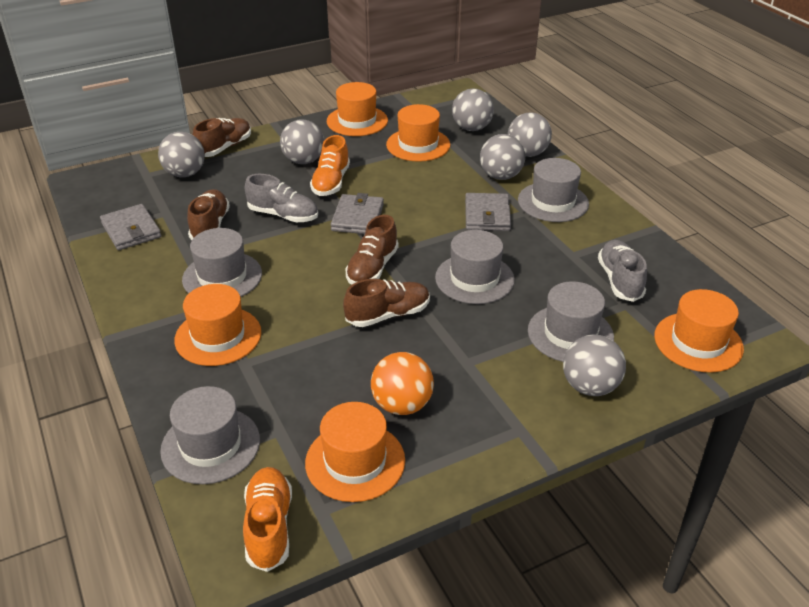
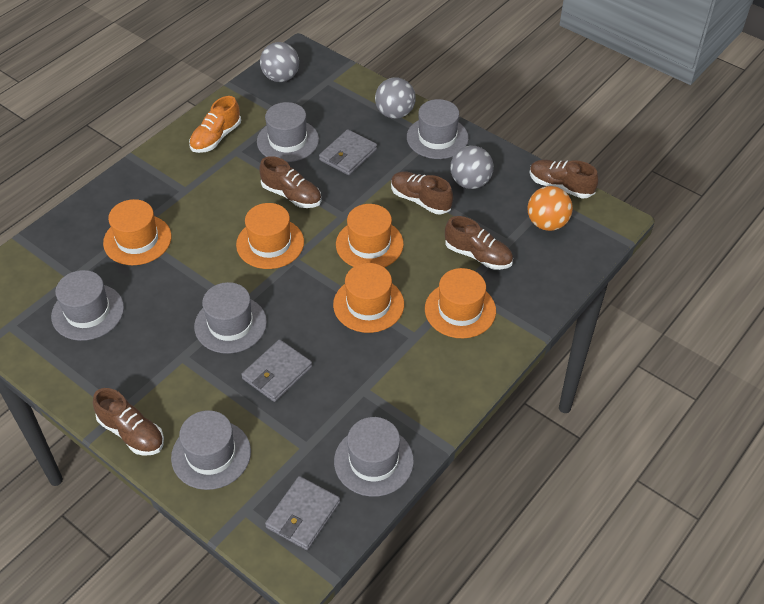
brown shoe: 4 -> 5
grey ball: 6 -> 3
grey hat: 5 -> 6
grey shoe: 2 -> 0
orange shoe: 2 -> 1

